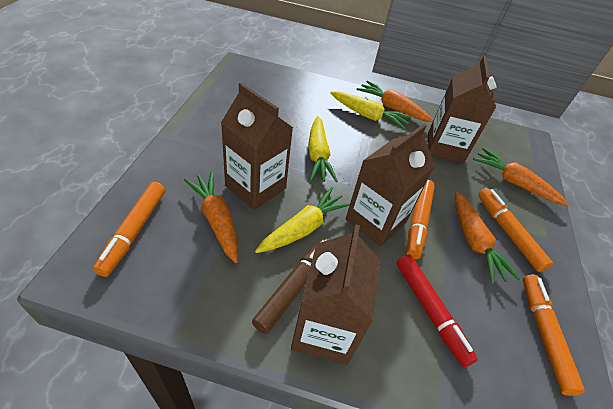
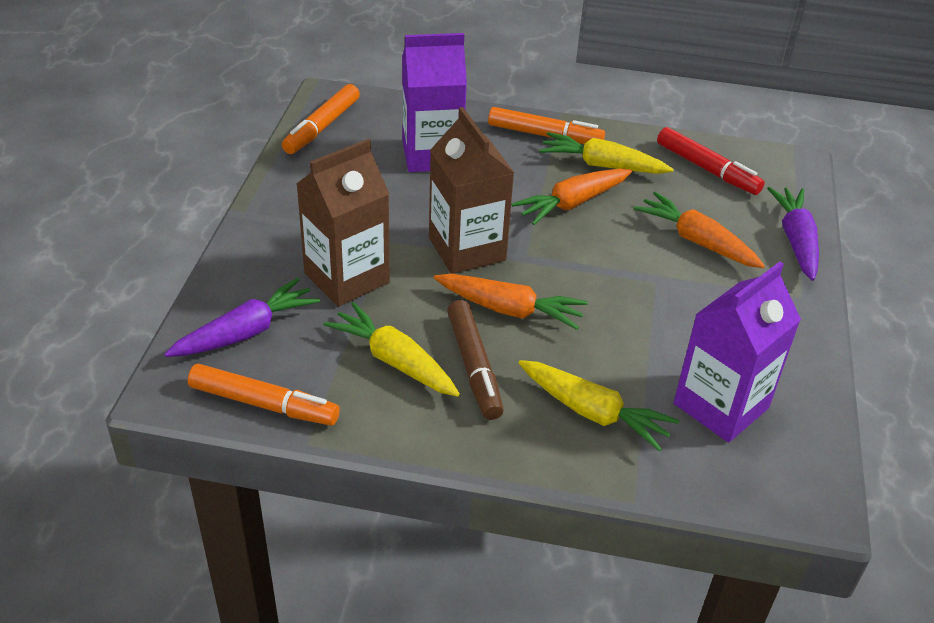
brown carton: 4 -> 2
orange carrot: 4 -> 3
orange marker: 4 -> 3
purple carrot: 0 -> 2
purple carton: 0 -> 2

